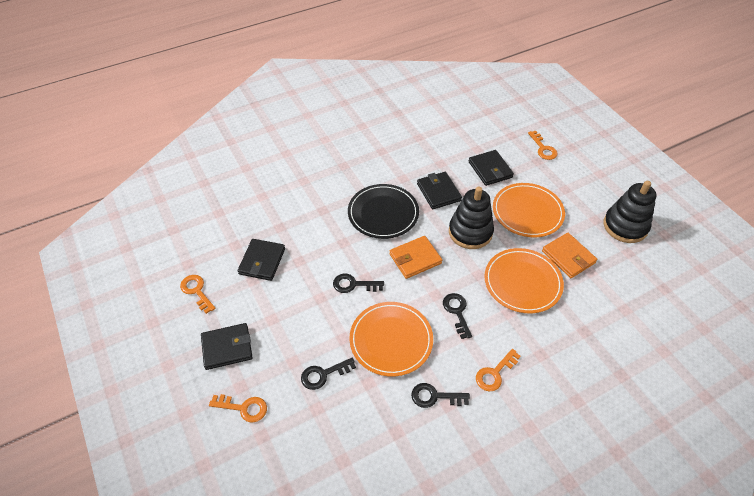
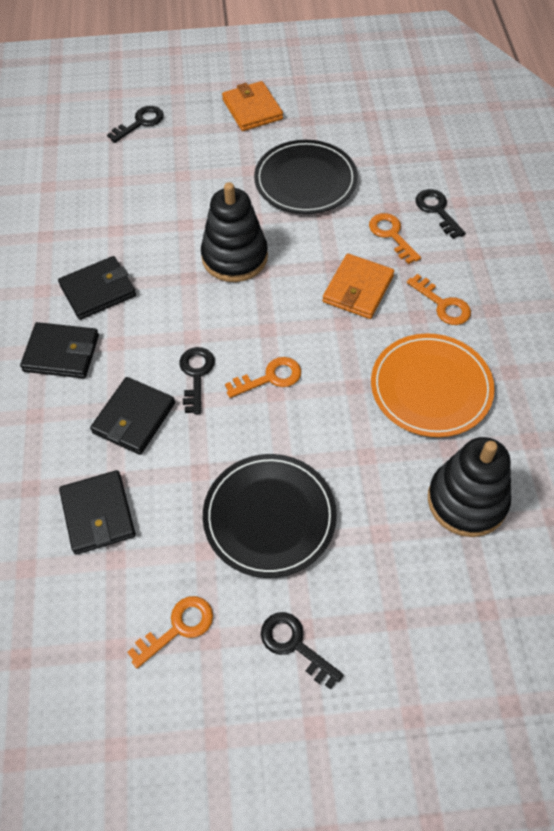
black plate: 1 -> 2
orange plate: 3 -> 1

